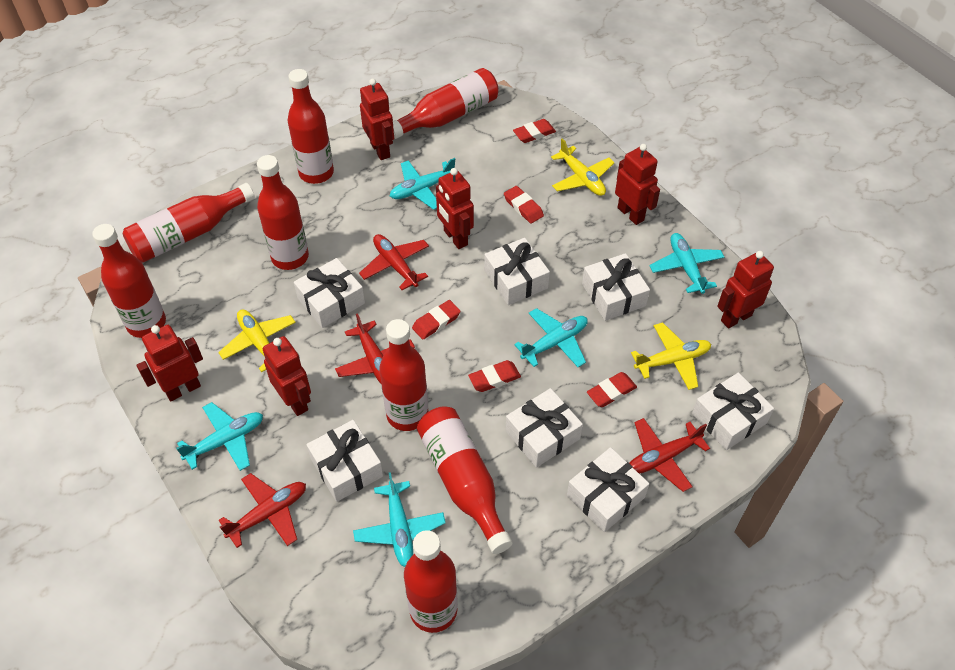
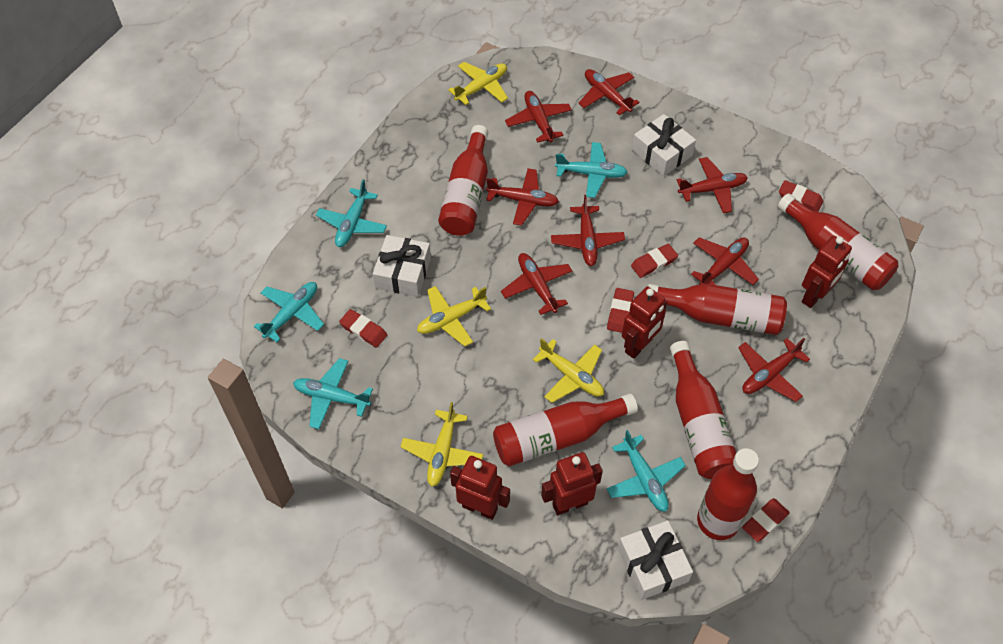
red bottle: 8 -> 6
red plane: 4 -> 8
red robot: 6 -> 4
white gift: 7 -> 3
yellow plane: 3 -> 4

